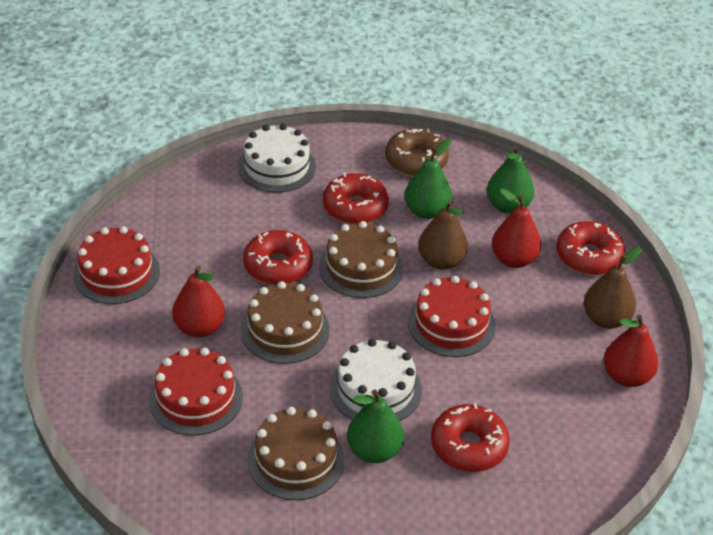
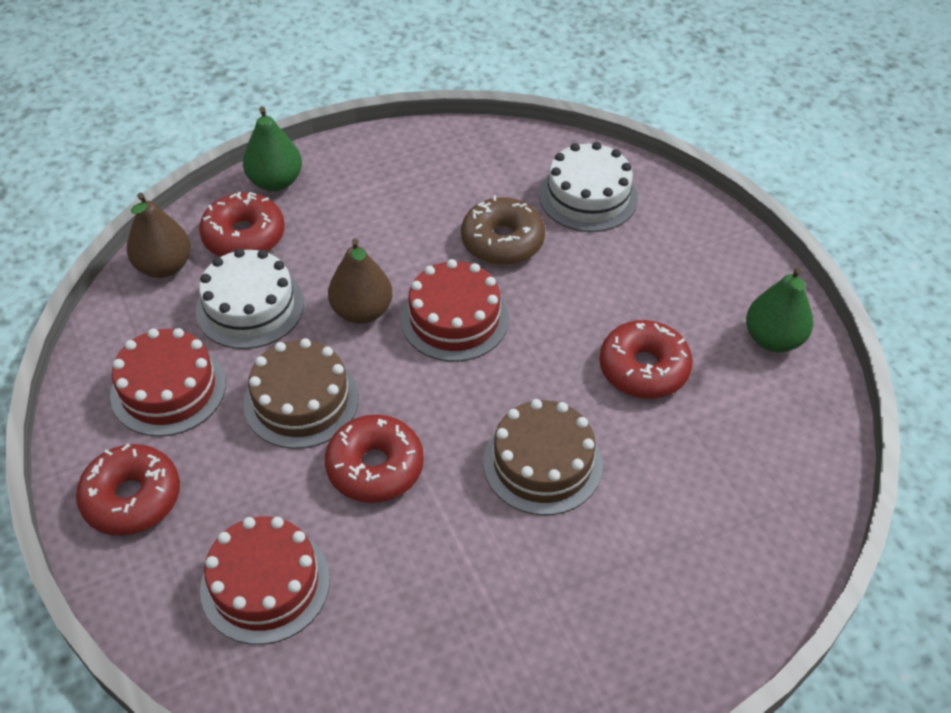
brown cake: 3 -> 2
green pear: 3 -> 2
red pear: 3 -> 0

